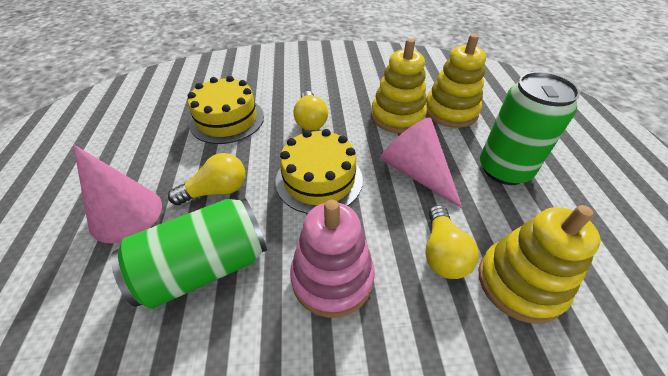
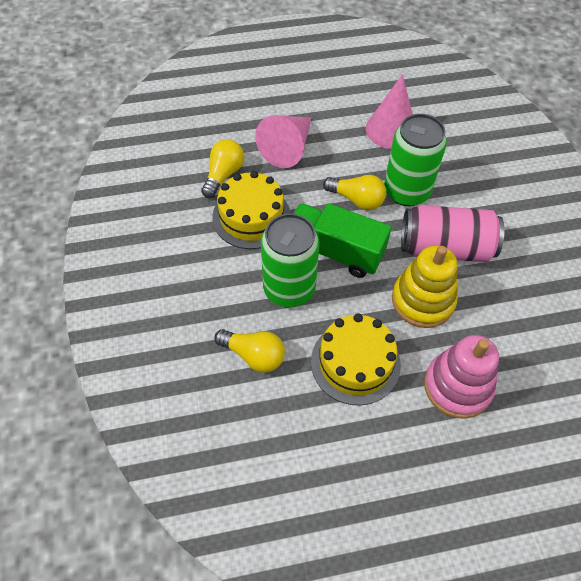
green truck: 0 -> 1
pink can: 0 -> 1
yellow stacking toy: 3 -> 1

